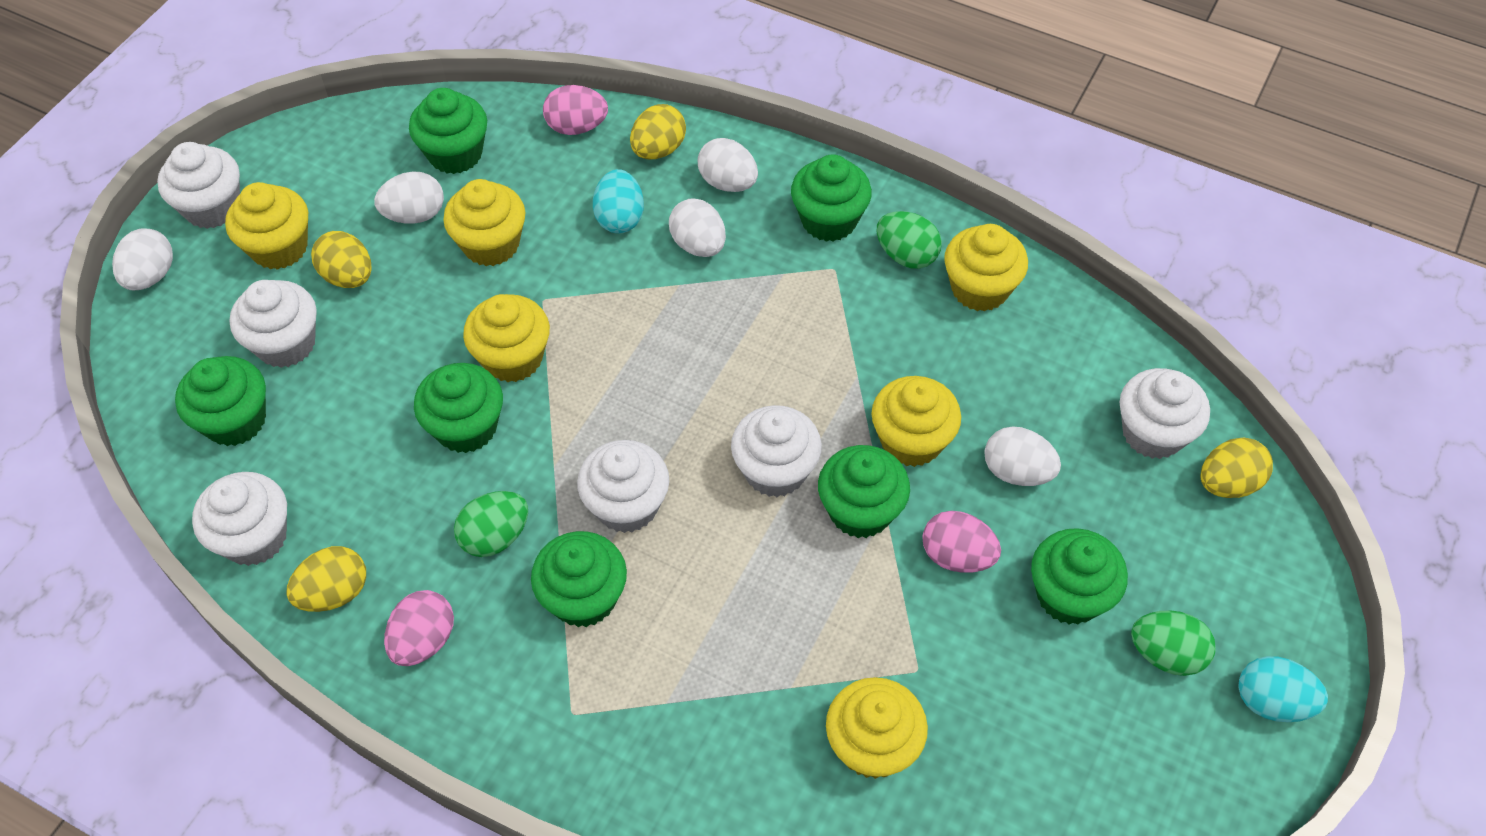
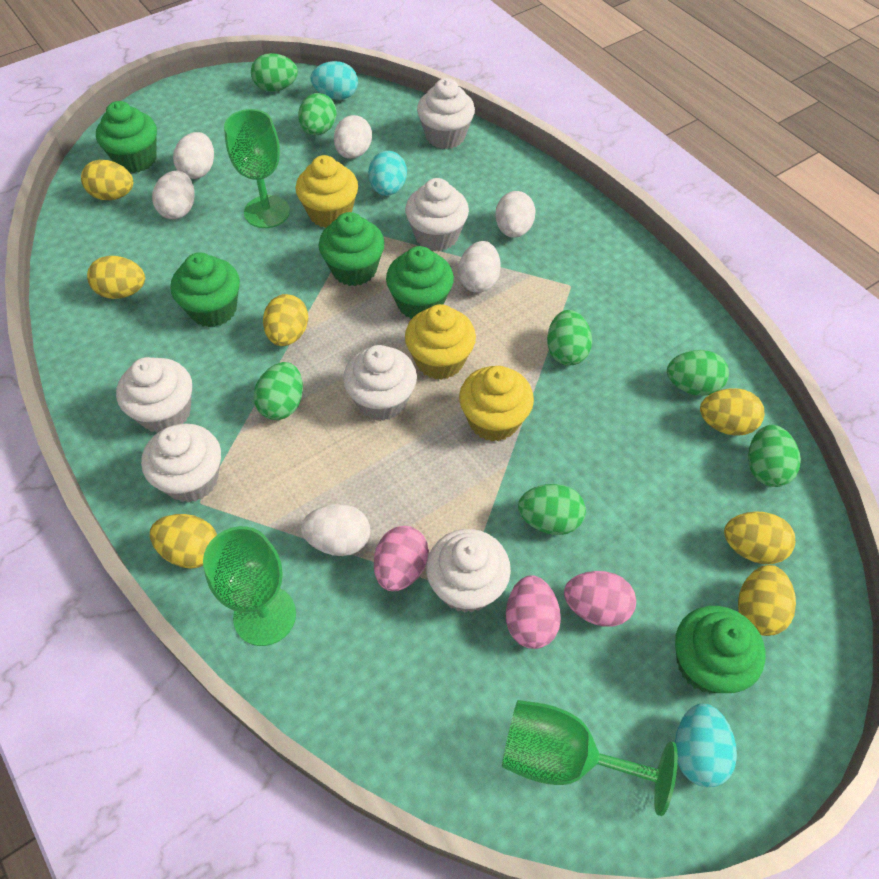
green cupcake: 7 -> 5
green egg: 3 -> 7
green goblet: 0 -> 3
turquoise egg: 2 -> 3
white egg: 5 -> 6
yellow cupcake: 6 -> 3
yellow egg: 4 -> 7

